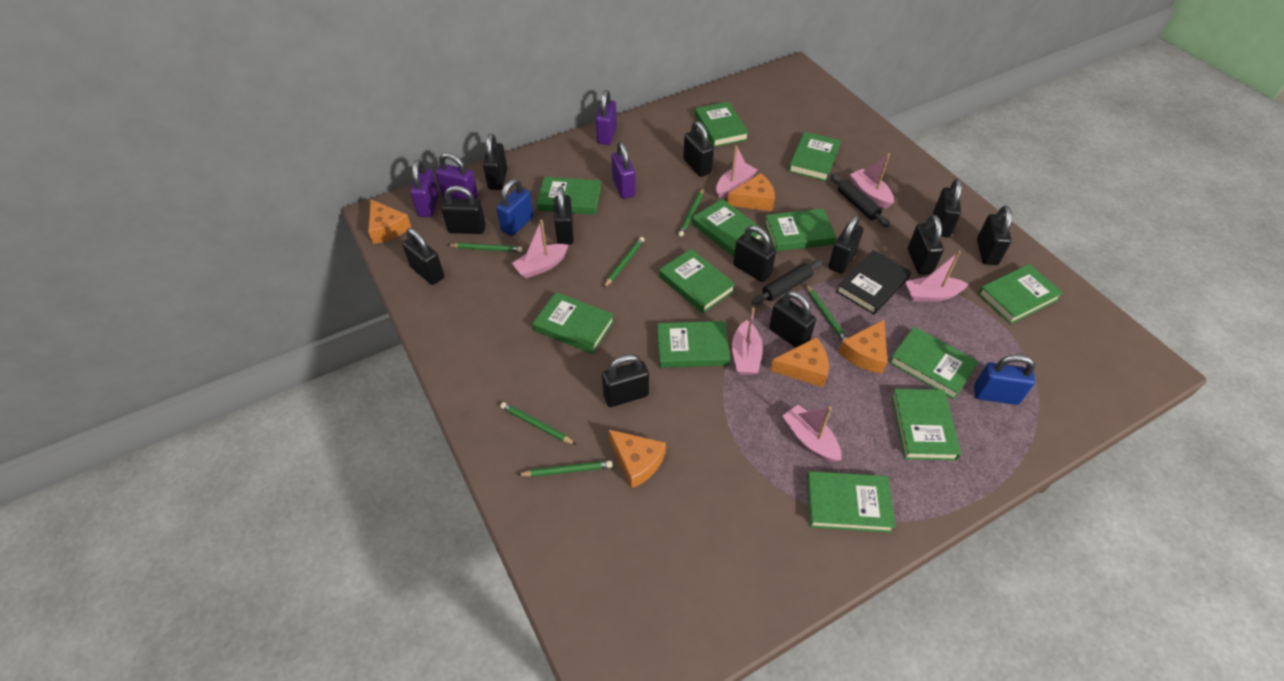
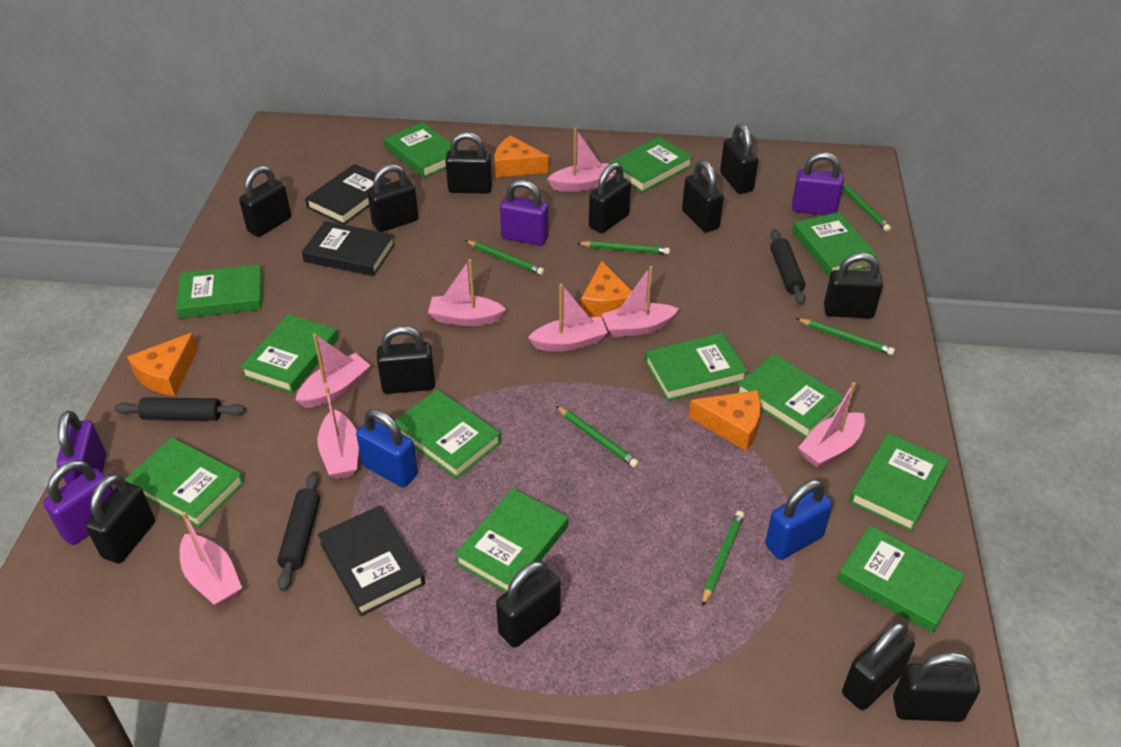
black book: 1 -> 3
black rolling pin: 2 -> 3
orange cheese: 5 -> 4
pink boat: 6 -> 8

